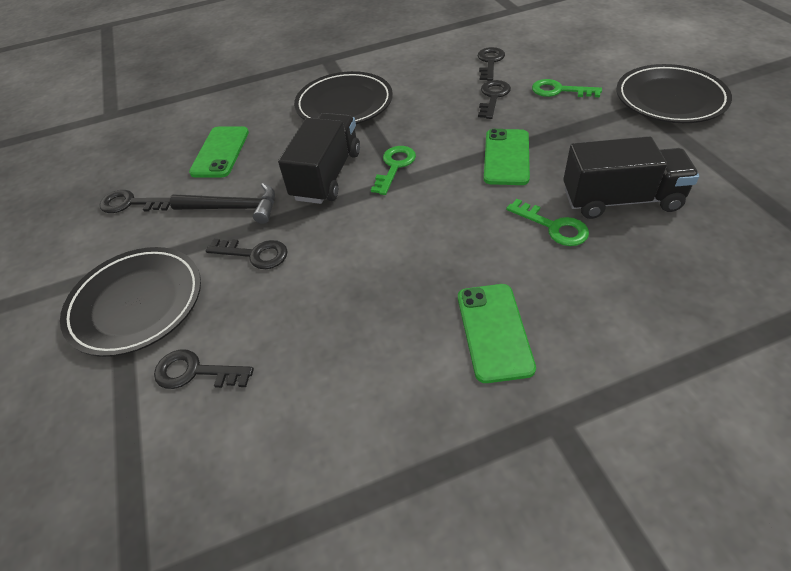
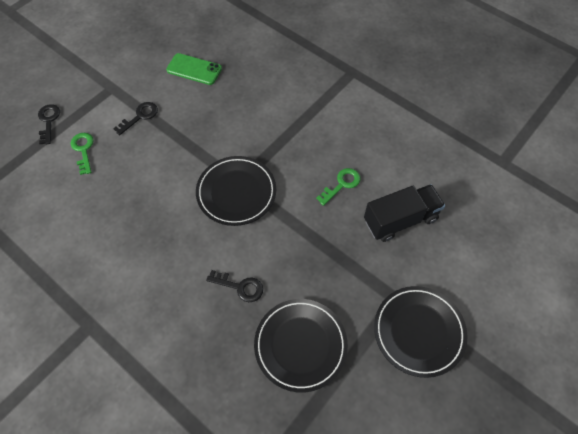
black hammer: 1 -> 0
black key: 5 -> 3
black truck: 2 -> 1
green key: 3 -> 2
green phone: 3 -> 1

